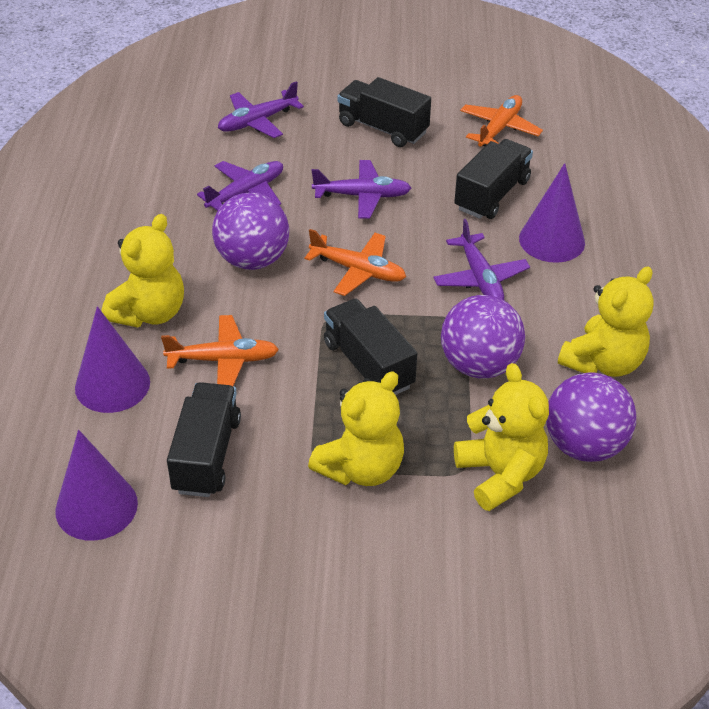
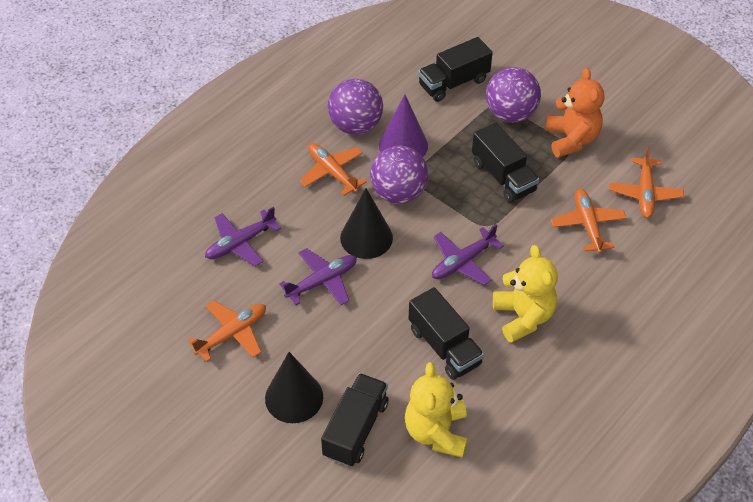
black cone: 0 -> 2
orange plane: 3 -> 4
orange teddy bear: 0 -> 1
purple cone: 3 -> 1
purple plane: 4 -> 3
yellow teddy bear: 4 -> 2

